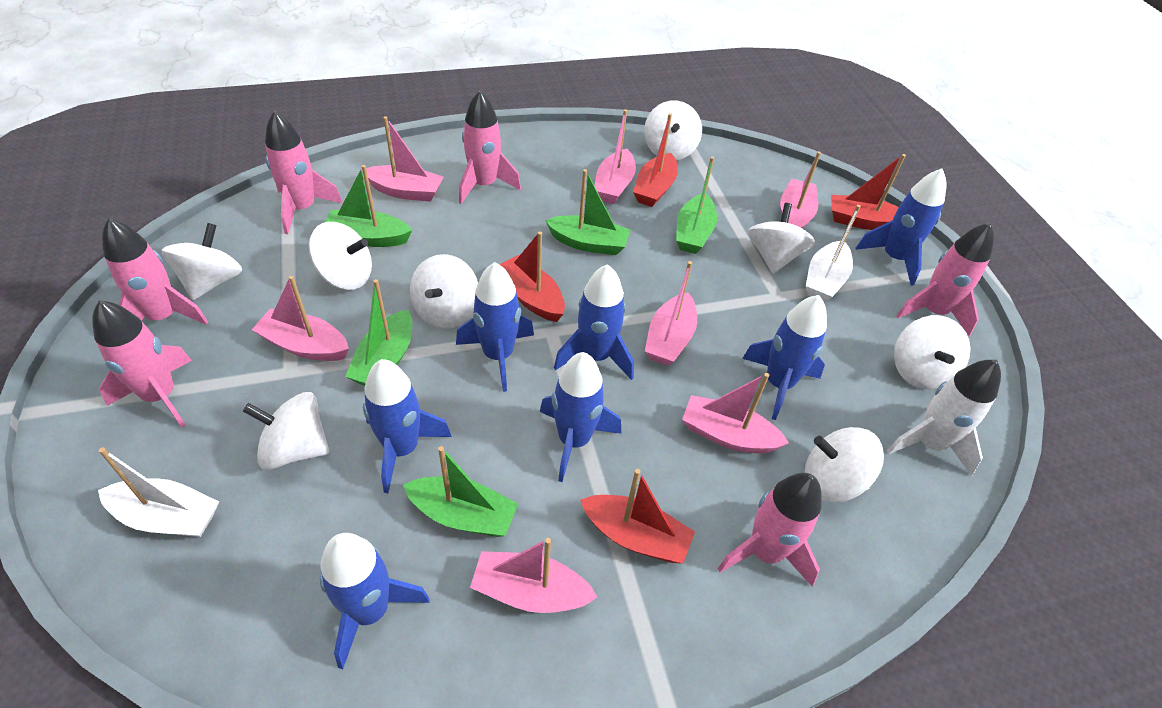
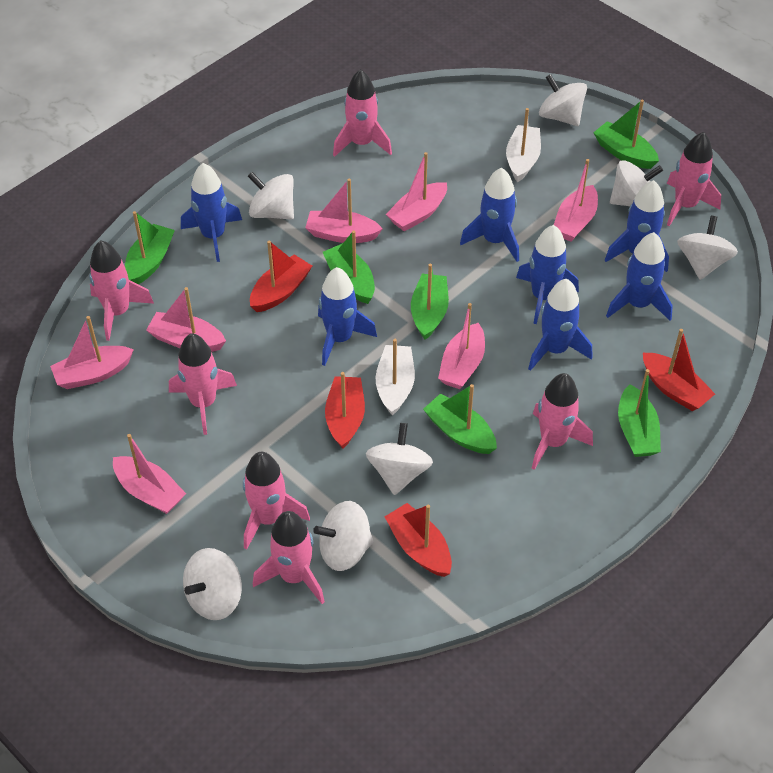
green boat: 5 -> 6
pink rocket: 6 -> 7
white rocket: 1 -> 0
white spinning top: 8 -> 7

